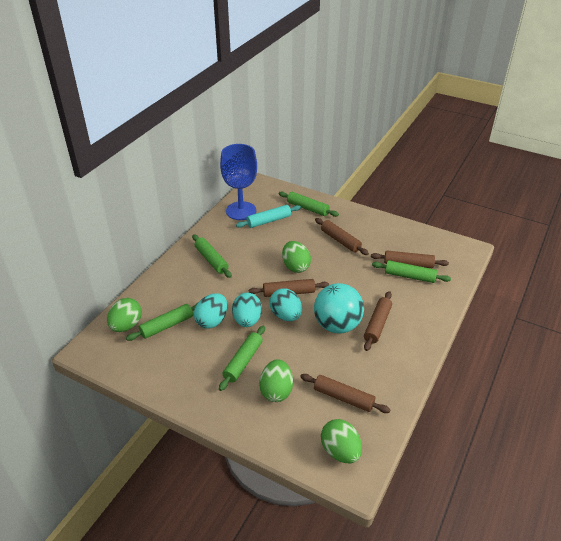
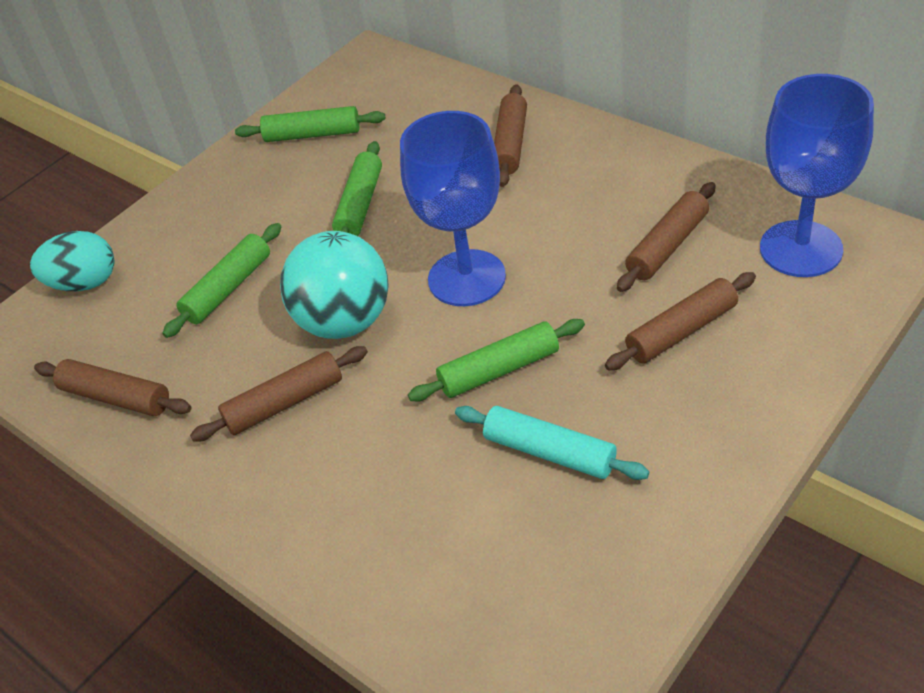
blue goblet: 1 -> 2
green egg: 4 -> 0
green rolling pin: 5 -> 4
turquoise egg: 3 -> 1

